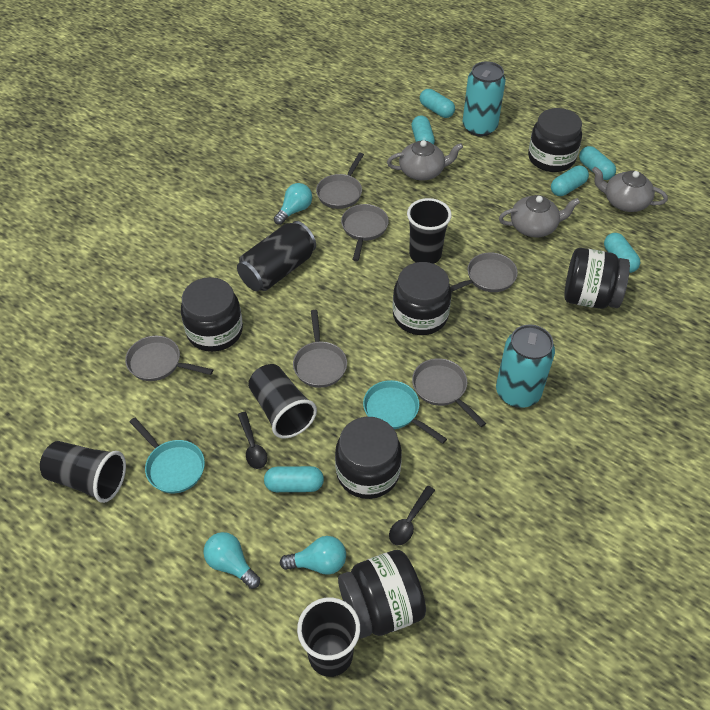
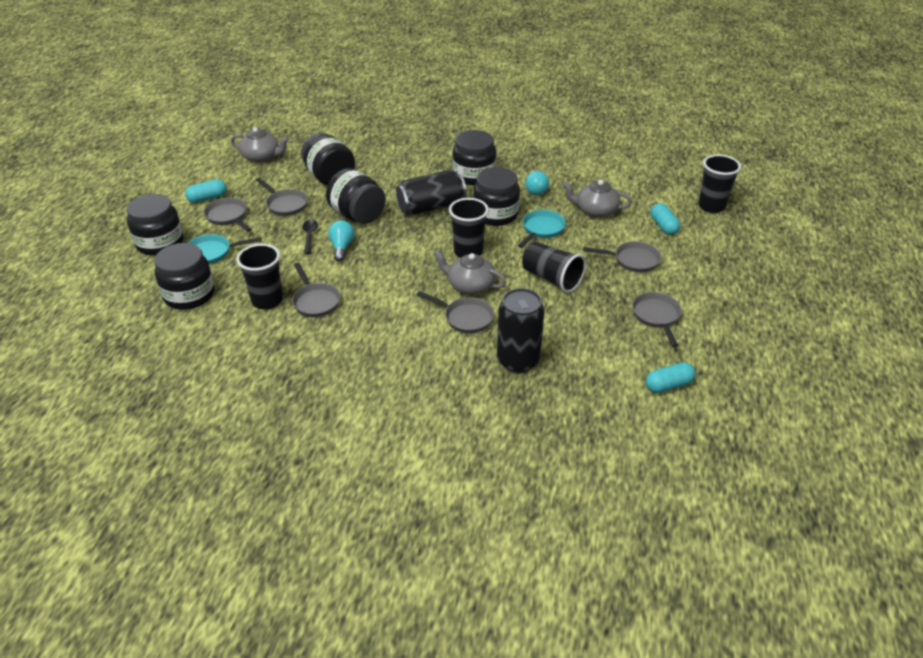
black can: 1 -> 2
black spoon: 2 -> 1
turquoise can: 2 -> 0
turquoise capsule: 6 -> 3
turquoise light bulb: 3 -> 2

